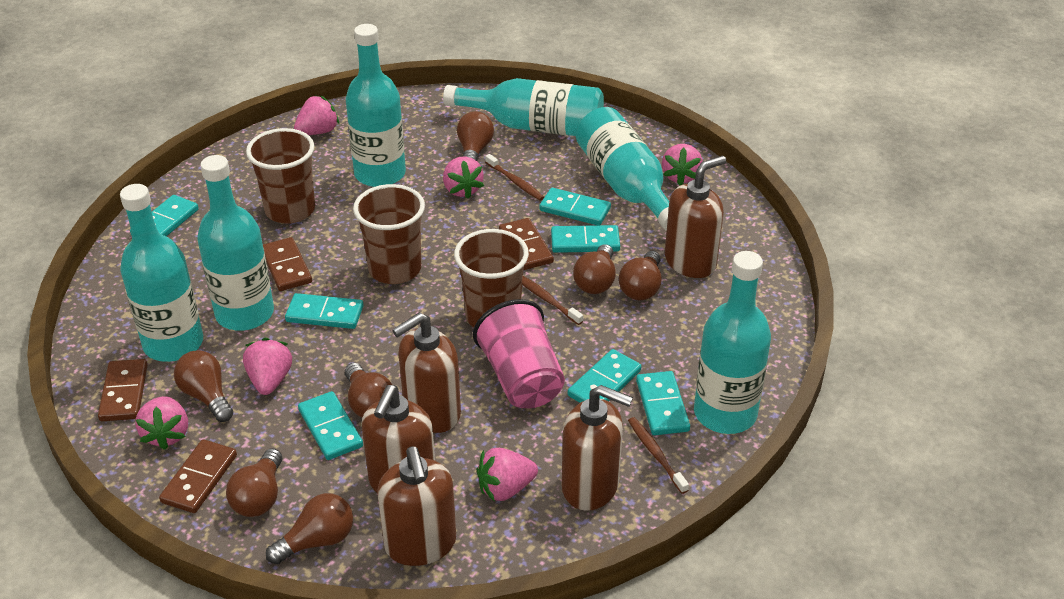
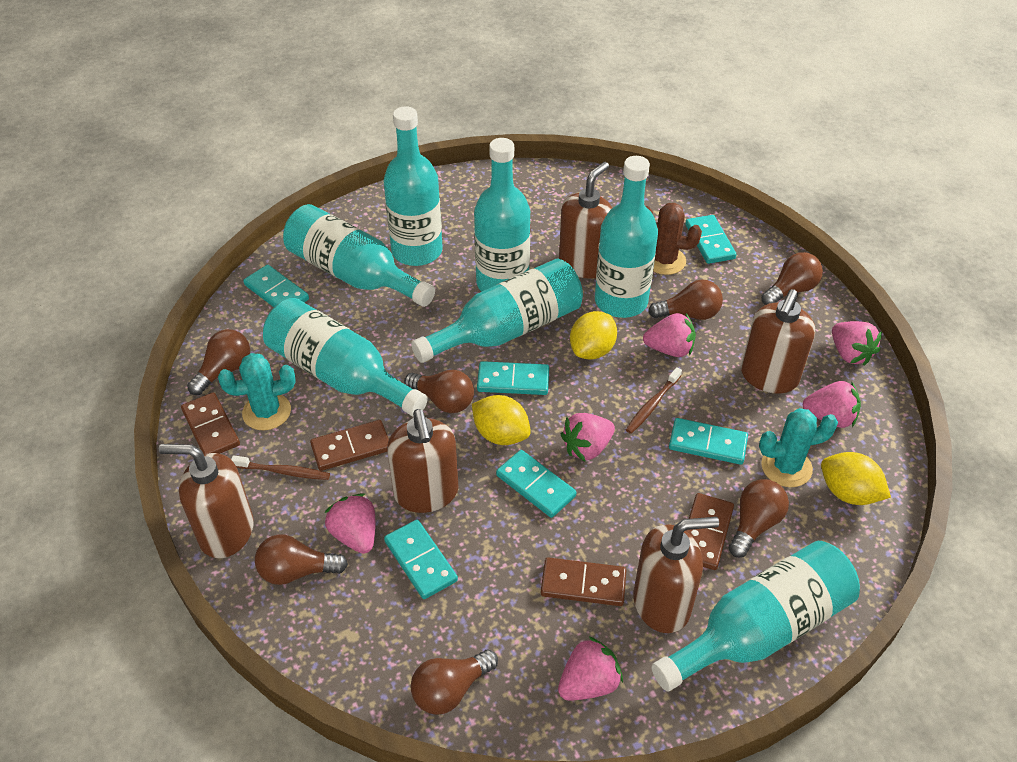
brown cactus: 0 -> 1
brown cup: 3 -> 0
brown toothbrush: 3 -> 2
pink cup: 1 -> 0
turquoise bottle: 6 -> 7
turquoise cactus: 0 -> 2
turquoise domino: 7 -> 6
yellow lemon: 0 -> 3

